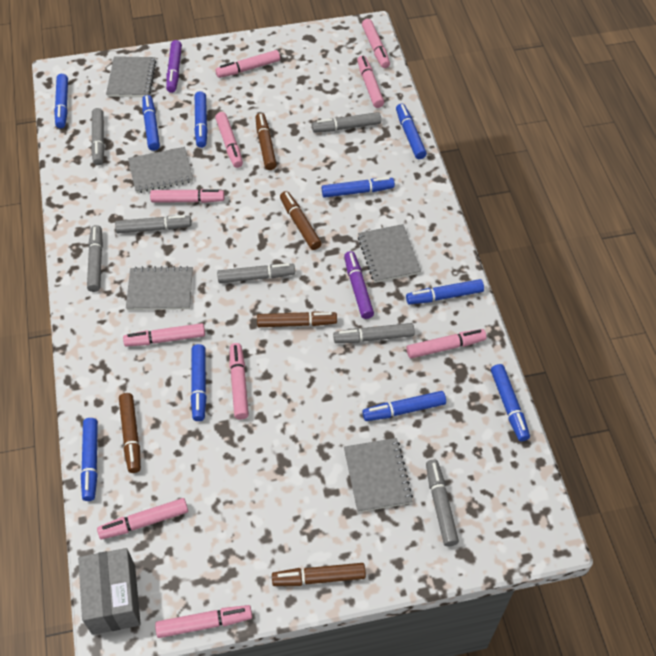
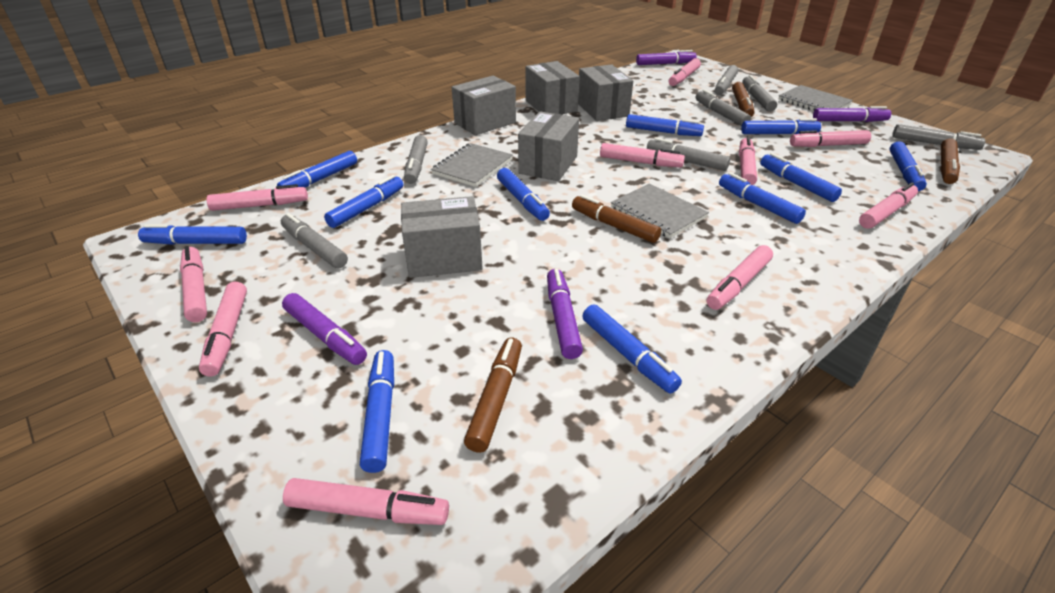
blue marker: 10 -> 11
brown marker: 5 -> 4
grey box: 1 -> 5
grey notebook: 5 -> 3
purple marker: 2 -> 4

